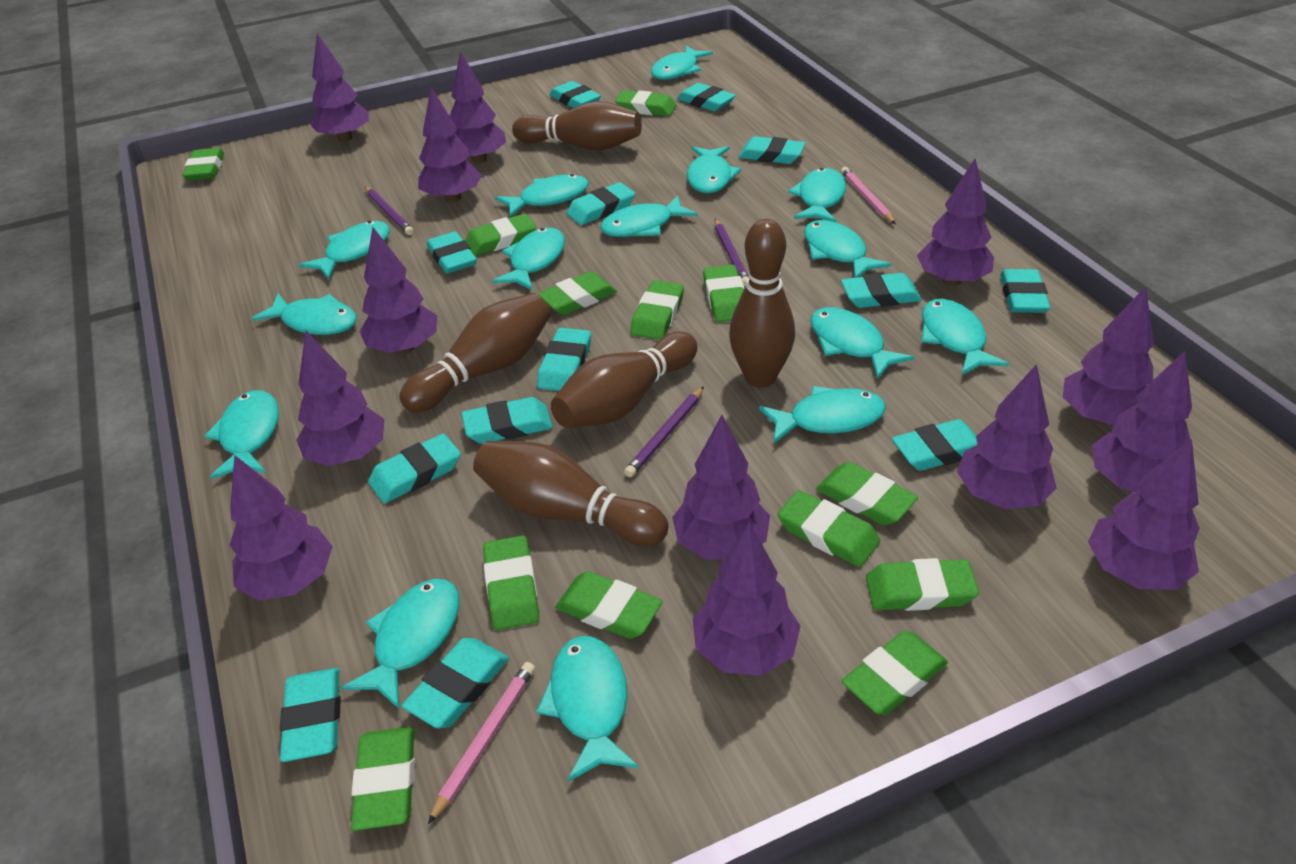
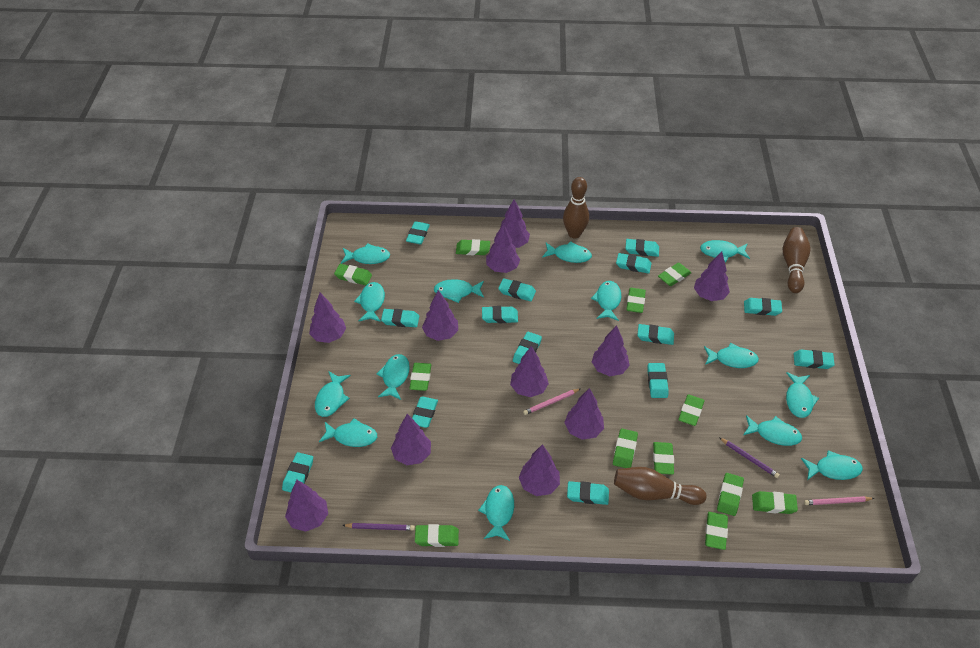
brown bowling pin: 5 -> 3
green eraser: 13 -> 12
purple pencil: 3 -> 2
purple tree: 13 -> 11
turquoise eraser: 13 -> 14
turquoise fish: 15 -> 14

